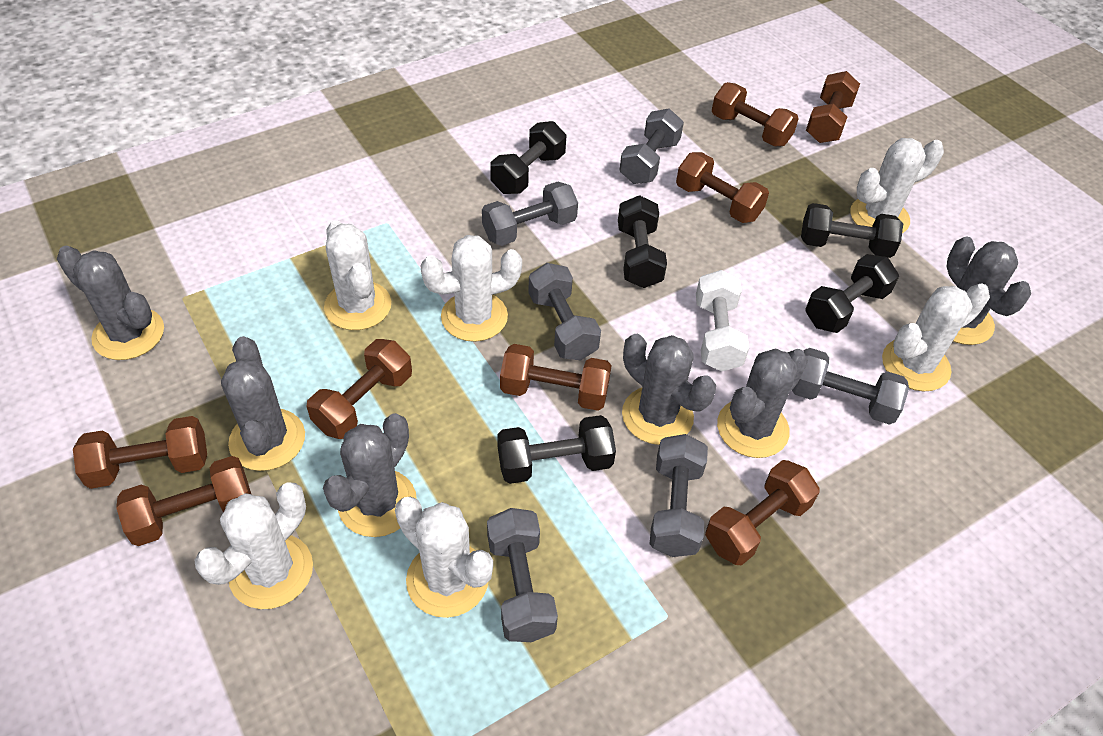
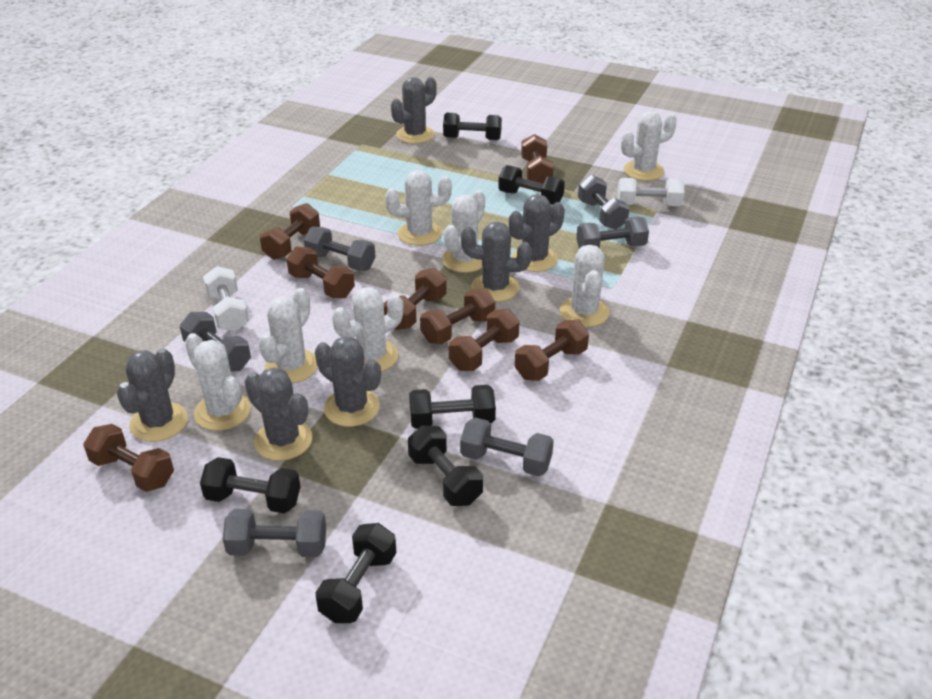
black dumbbell: 5 -> 6
white cactus: 6 -> 7
white dumbbell: 1 -> 2

